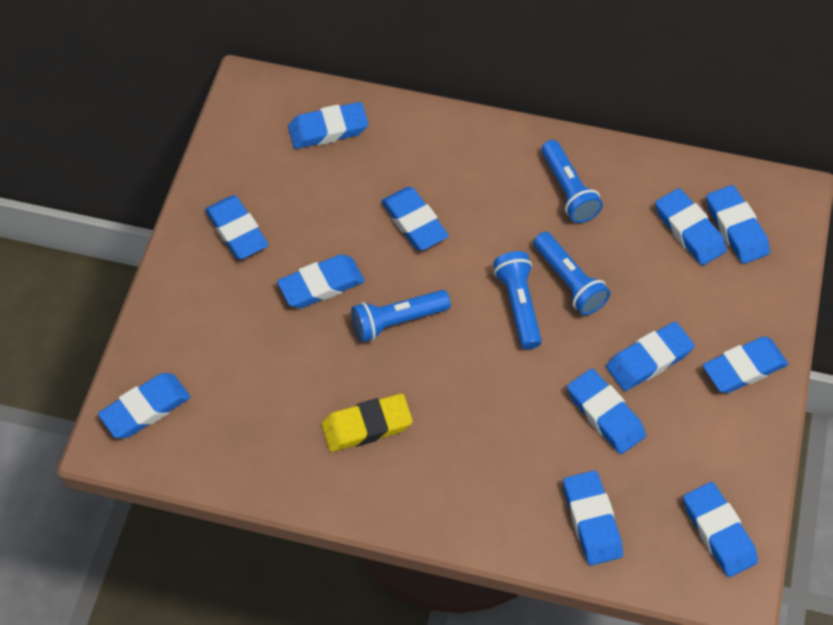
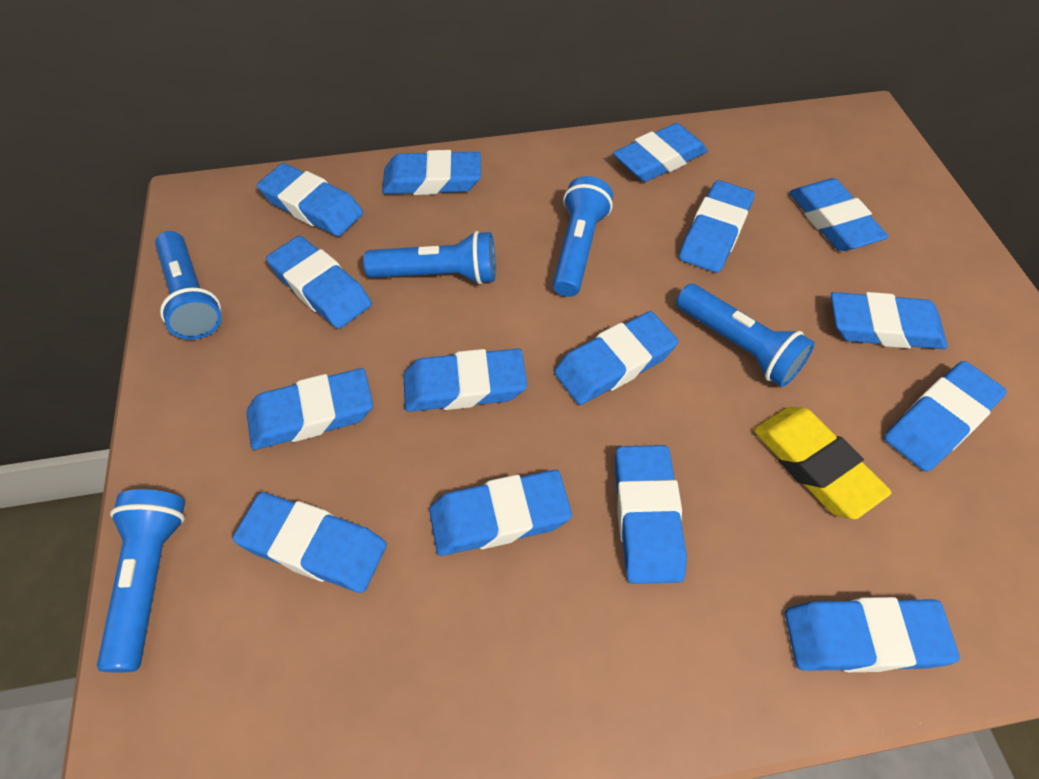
blue eraser: 12 -> 15
blue flashlight: 4 -> 5

